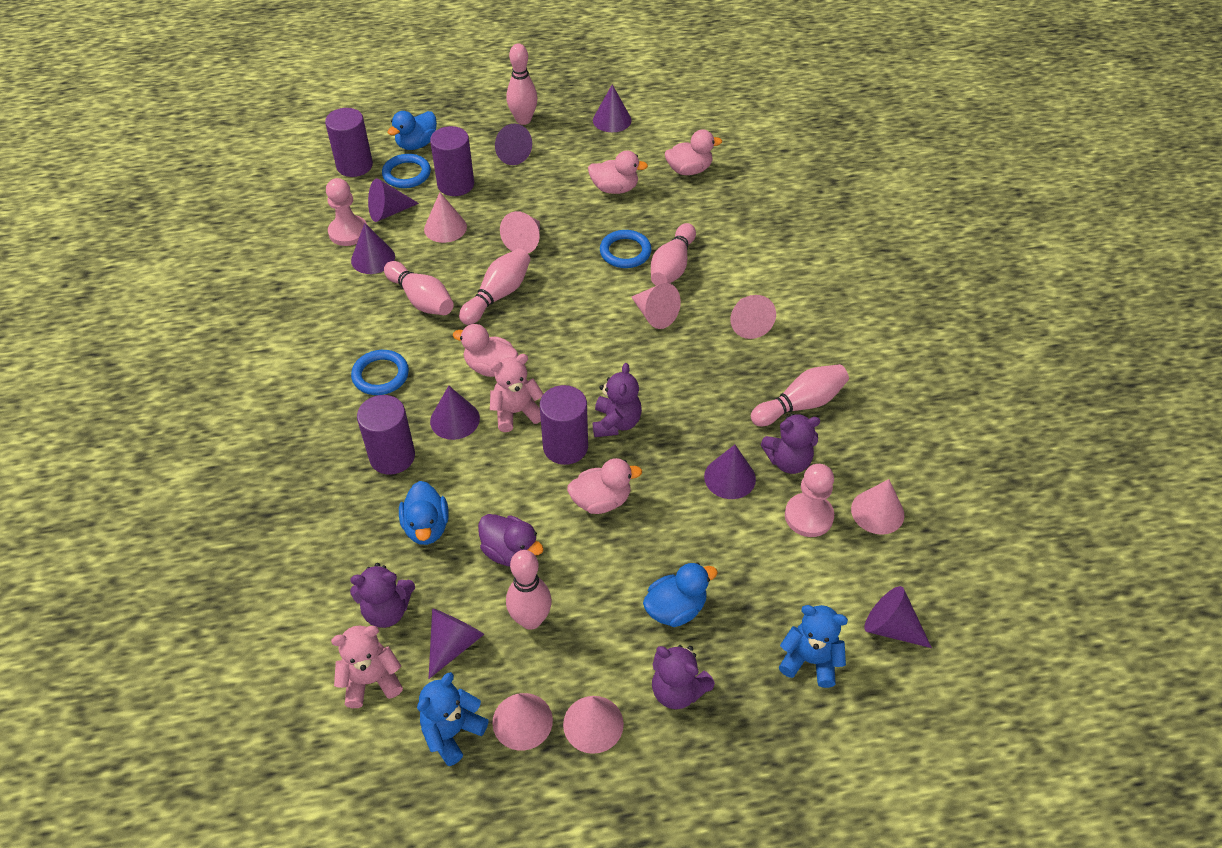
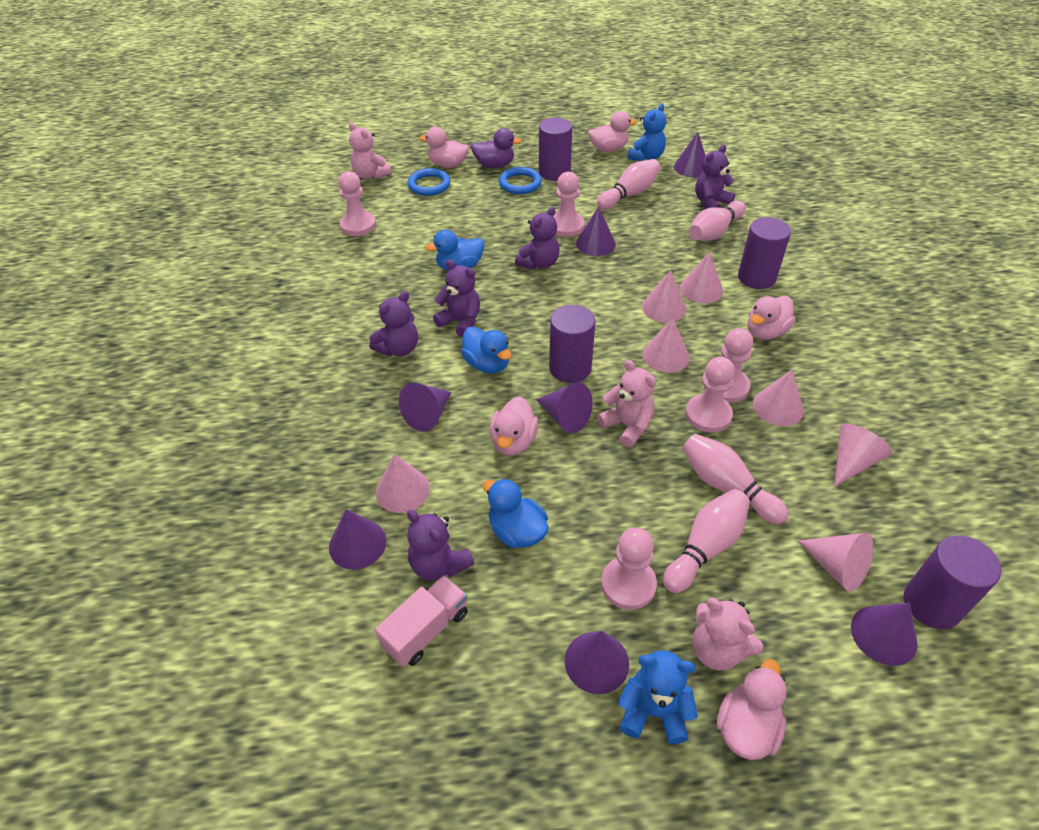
blue ring: 3 -> 2
pink bowling pin: 6 -> 4
pink duck: 4 -> 5
pink pawn: 2 -> 5
pink teddy bear: 2 -> 3
pink truck: 0 -> 1
purple cone: 8 -> 7
purple teddy bear: 4 -> 5

